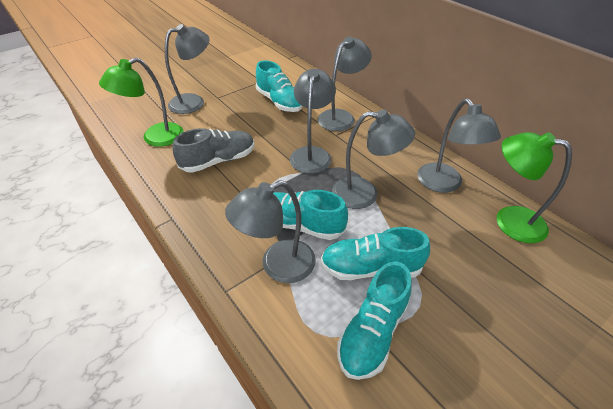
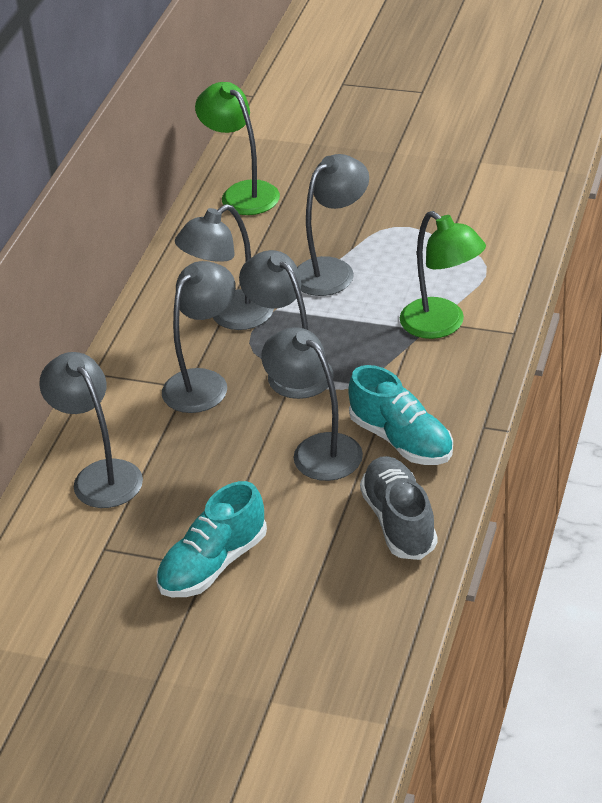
turquoise shoe: 4 -> 2

